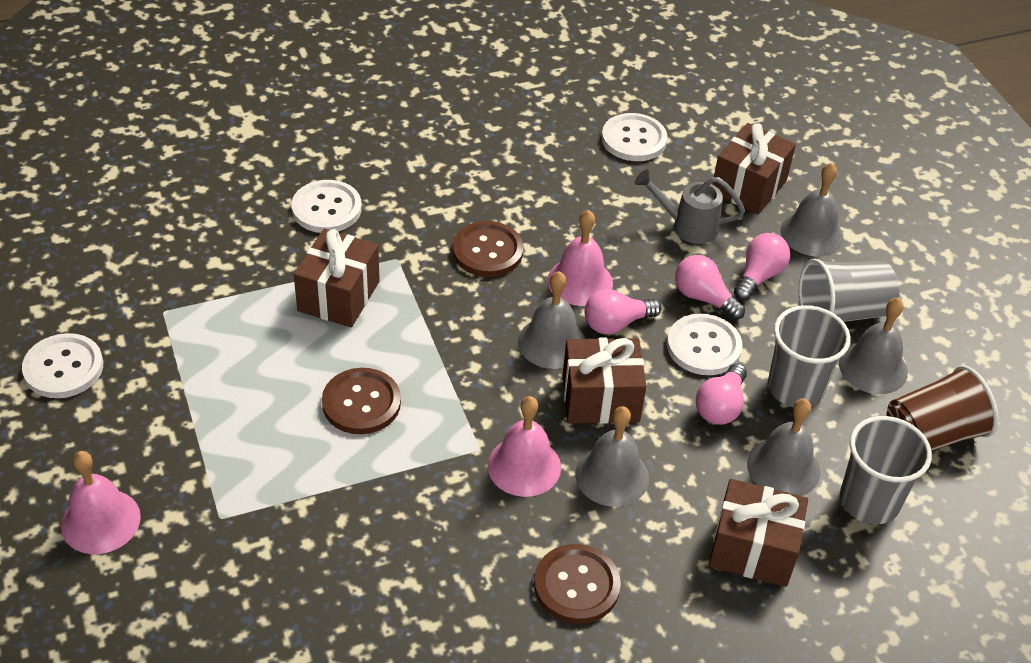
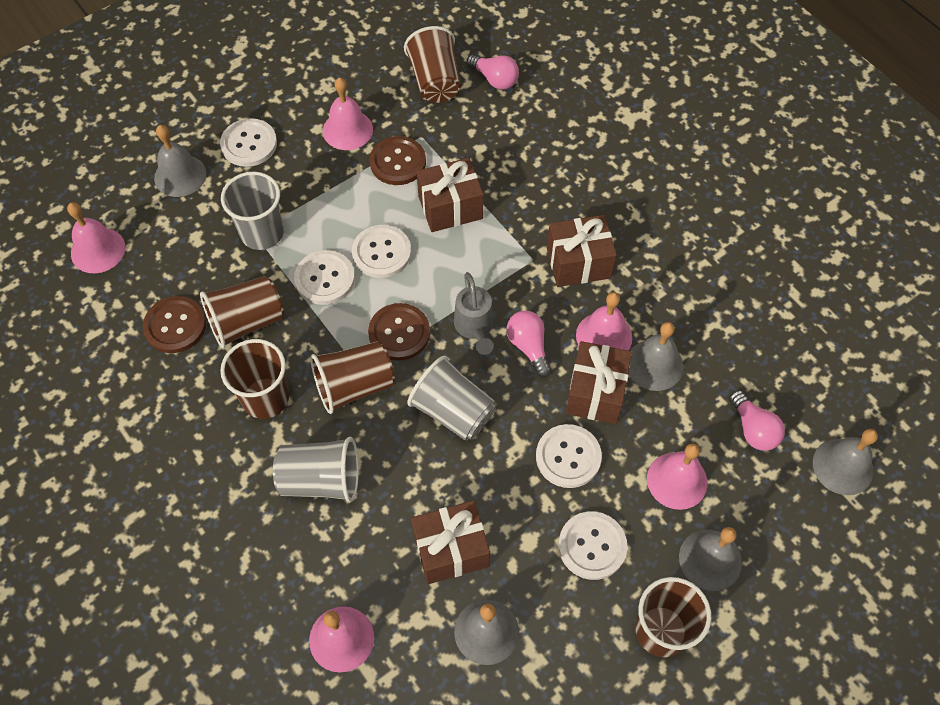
brown cup: 1 -> 5
pink bell: 3 -> 5
pink light bulb: 4 -> 3
white button: 4 -> 5

